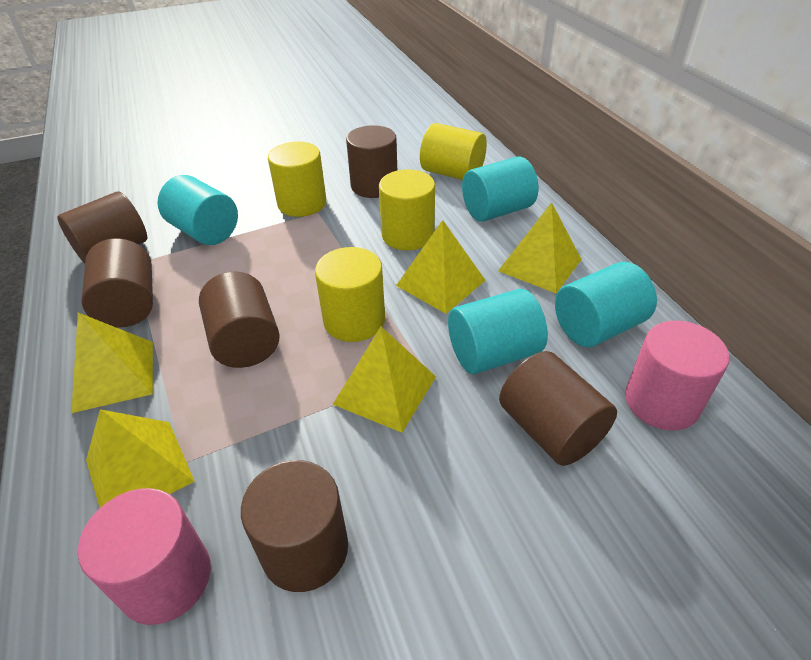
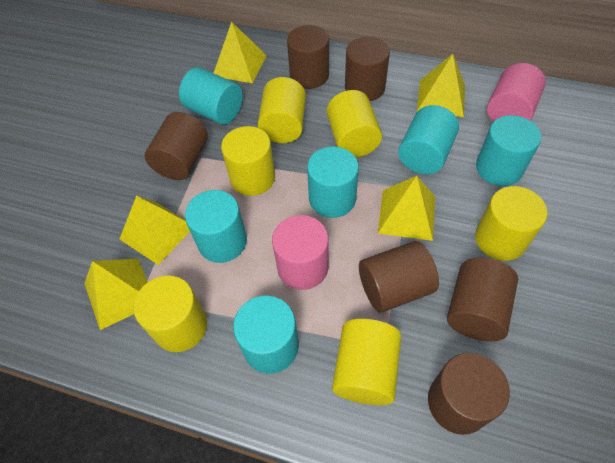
turquoise cylinder: 4 -> 6
yellow cylinder: 4 -> 6

